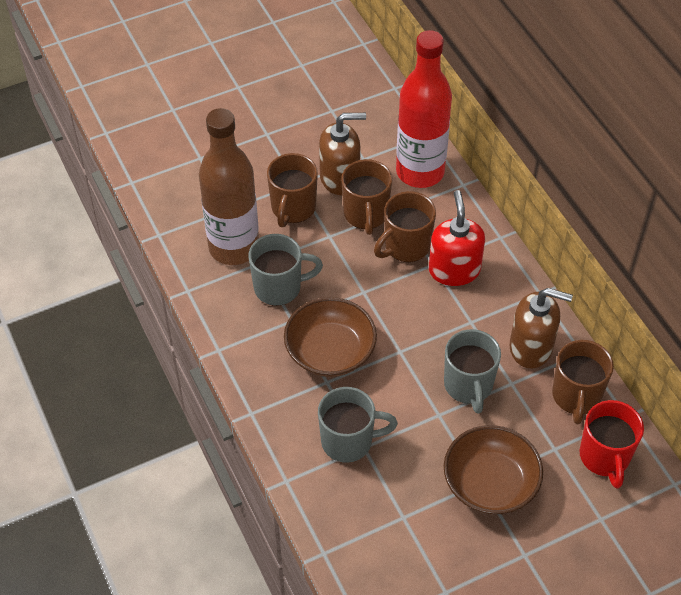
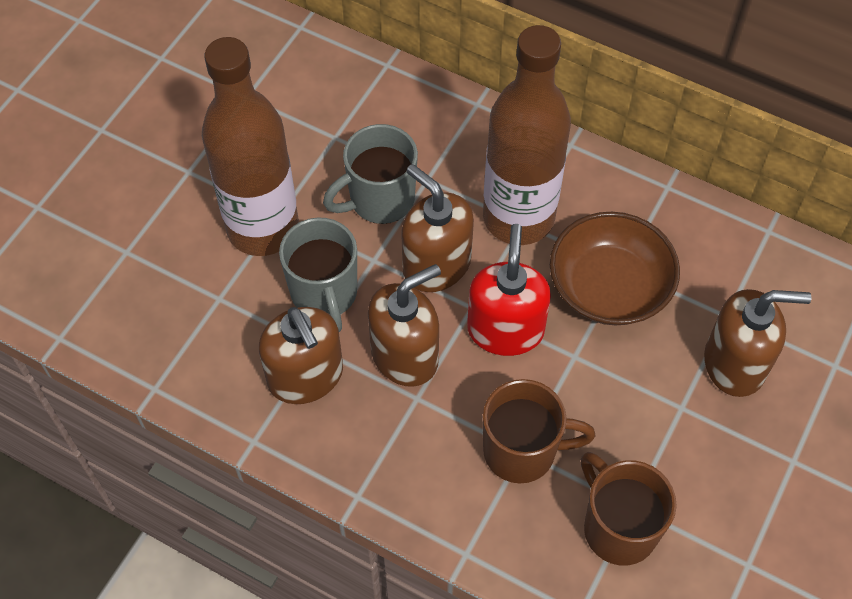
brown bottle: 1 -> 2
brown bowl: 2 -> 1
brown mug: 4 -> 2
brown soap dispenser: 2 -> 4
grey mug: 3 -> 2
red bottle: 1 -> 0
red mug: 1 -> 0

